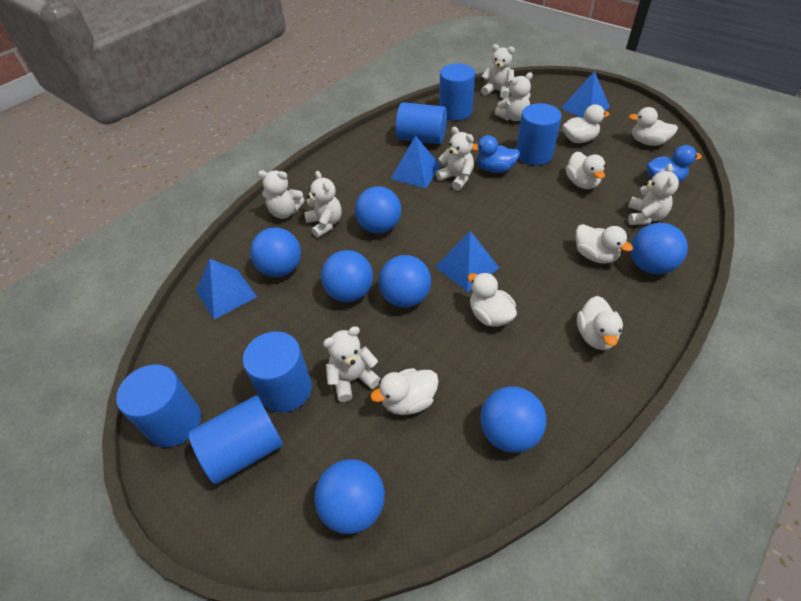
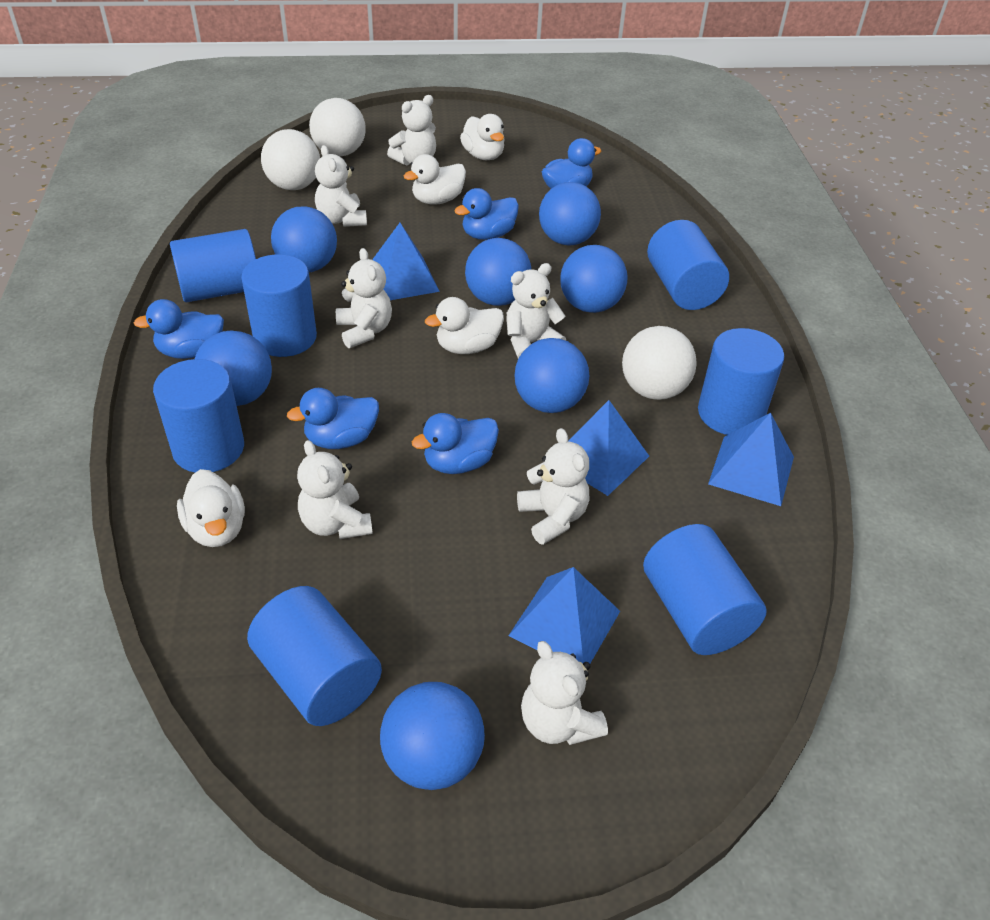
blue cylinder: 6 -> 7
blue duck: 2 -> 5
white ball: 0 -> 3
white duck: 7 -> 4

